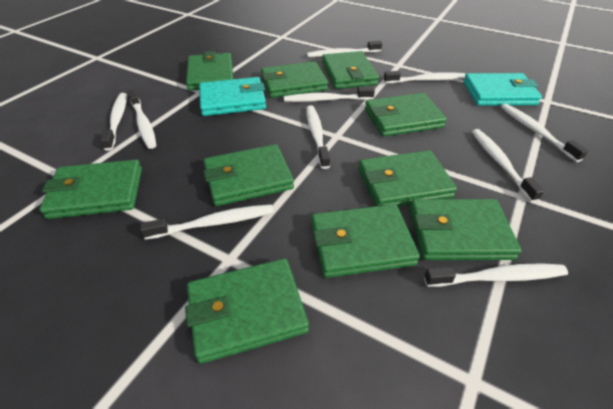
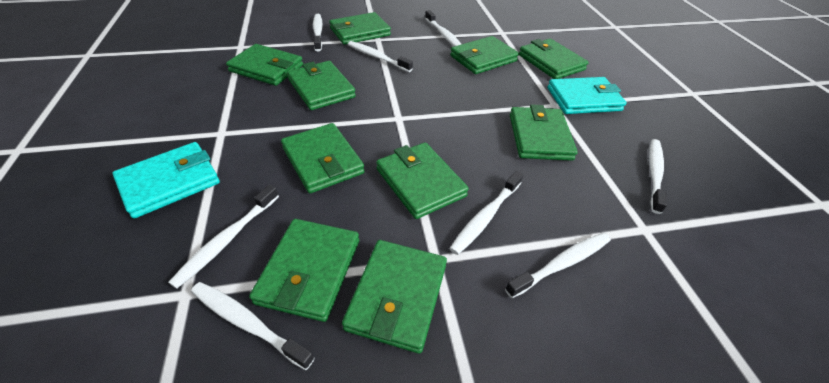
white toothbrush: 10 -> 8

